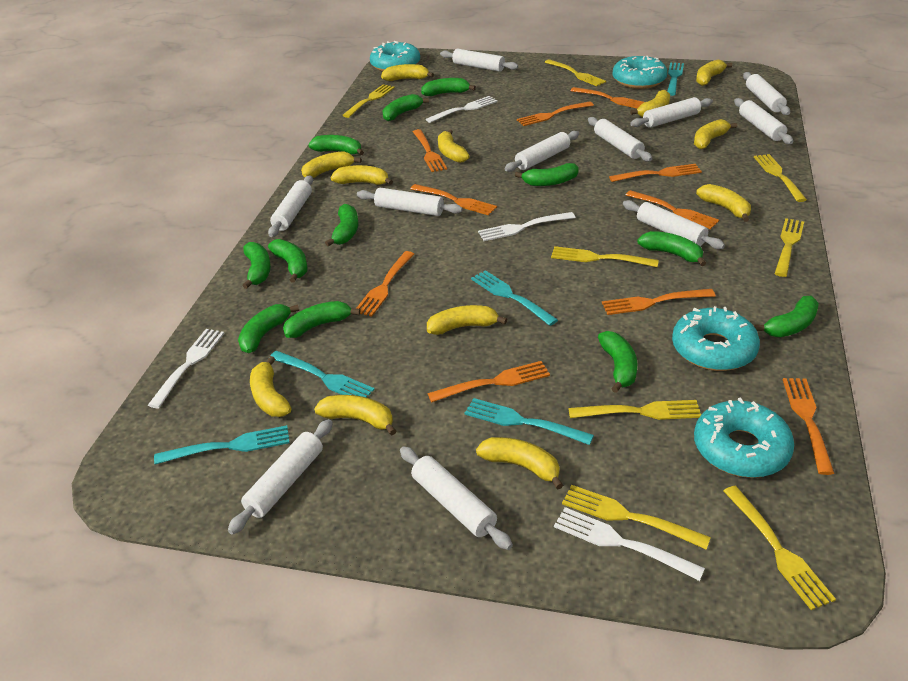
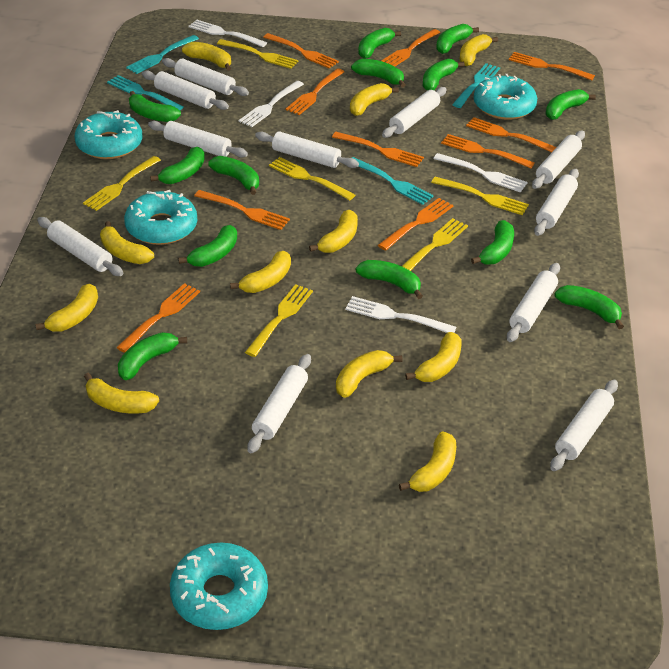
green banana: 12 -> 13
turquoise fork: 5 -> 4
yellow banana: 12 -> 11
yellow fork: 8 -> 6

